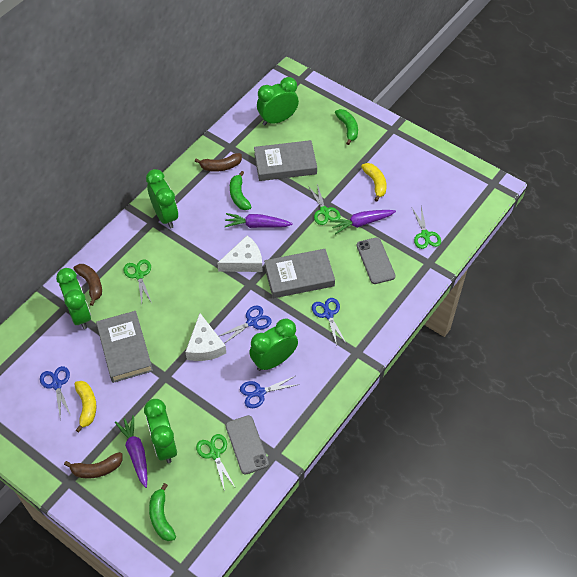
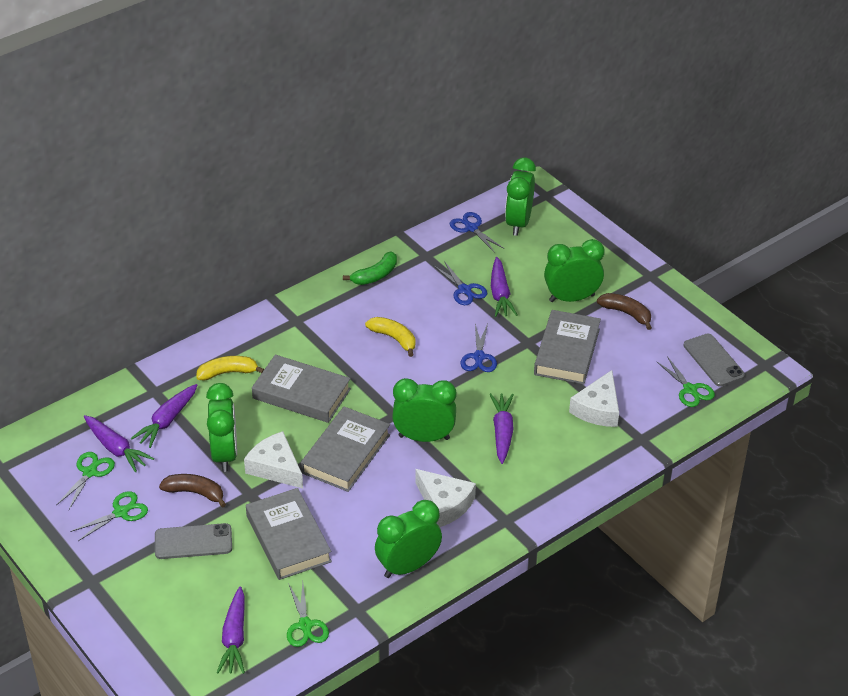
blue scissors: 4 -> 3
brown banana: 3 -> 2
green banana: 3 -> 1
grey book: 3 -> 4
purple carrot: 3 -> 5
white cheese: 2 -> 3

